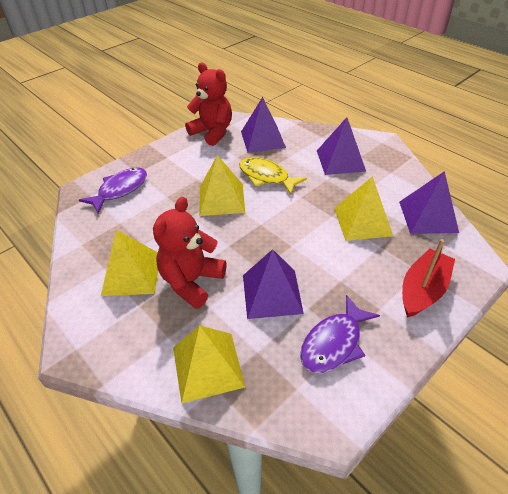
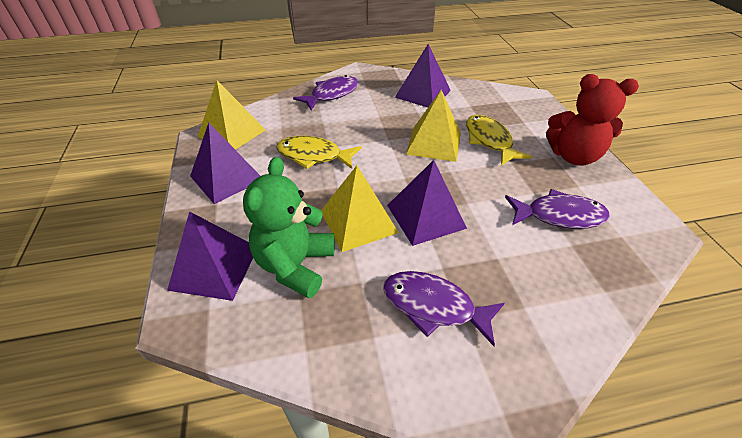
green teddy bear: 0 -> 1
purple fish: 2 -> 3
red boat: 1 -> 0
red teddy bear: 2 -> 1
yellow fish: 1 -> 2
yellow pyramid: 4 -> 3

